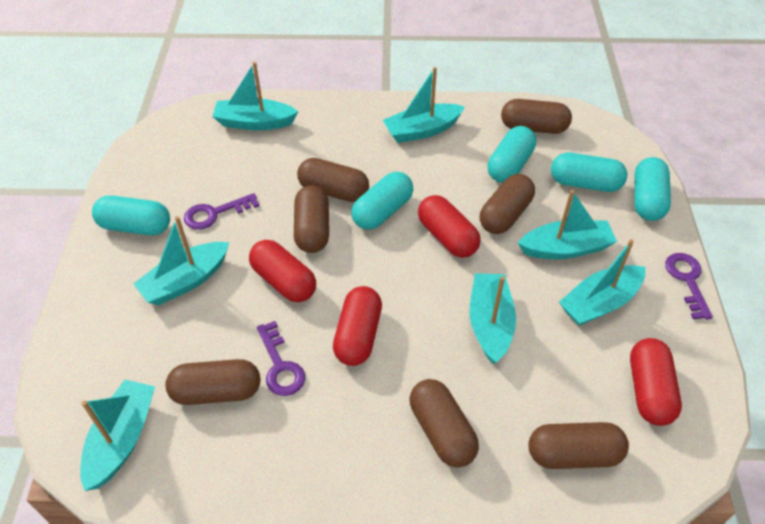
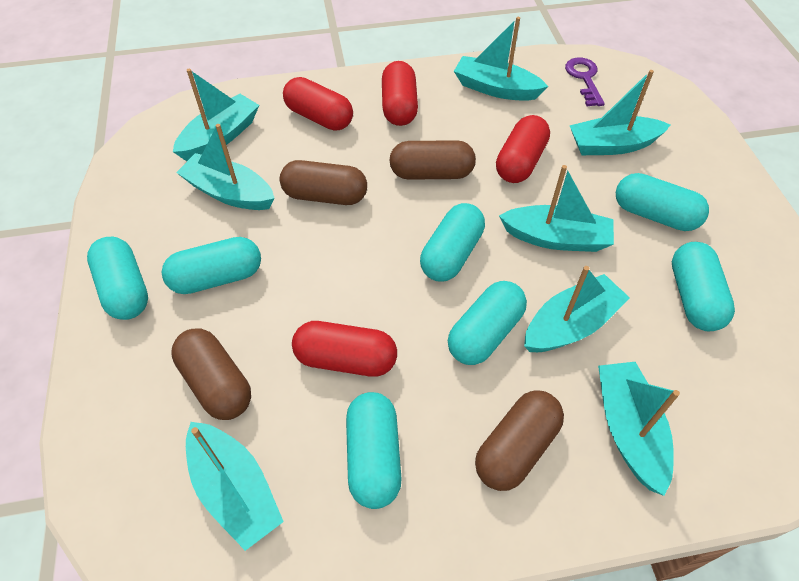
brown capsule: 7 -> 4
purple key: 3 -> 1
turquoise boat: 7 -> 8
turquoise capsule: 5 -> 7

